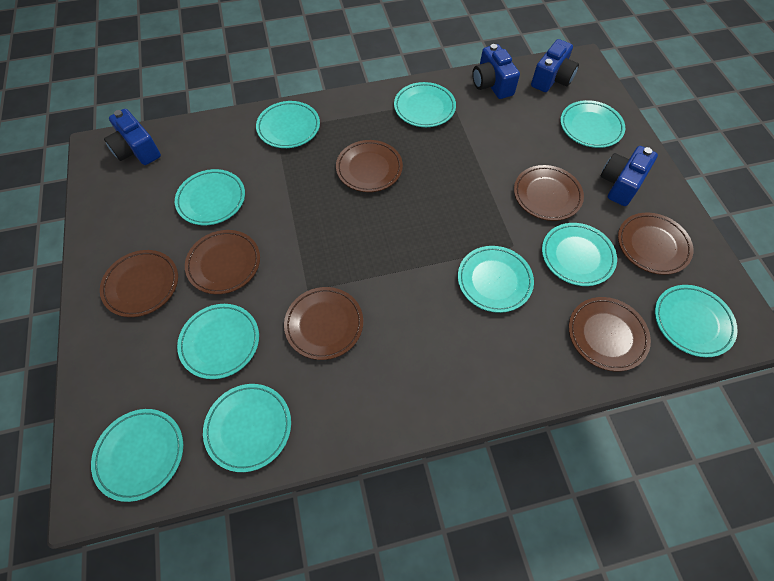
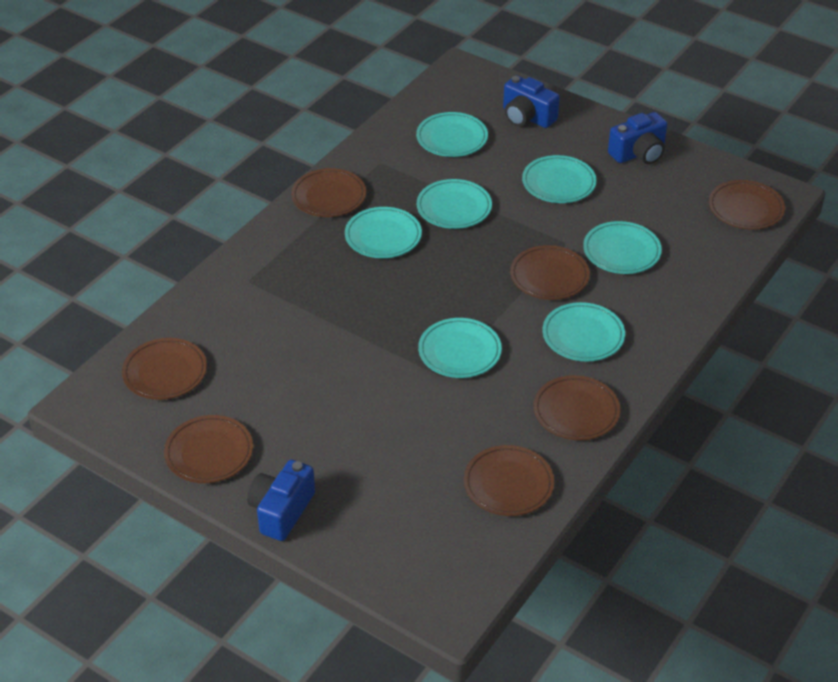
blue camera: 4 -> 3
turquoise plate: 10 -> 7

